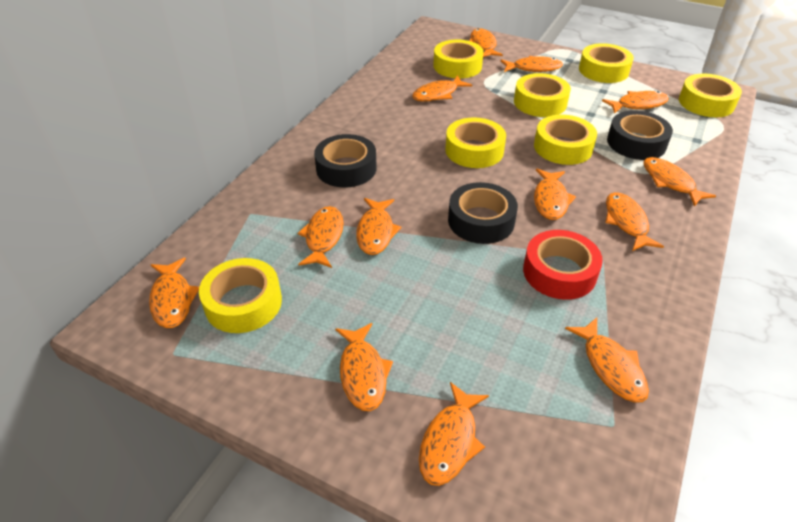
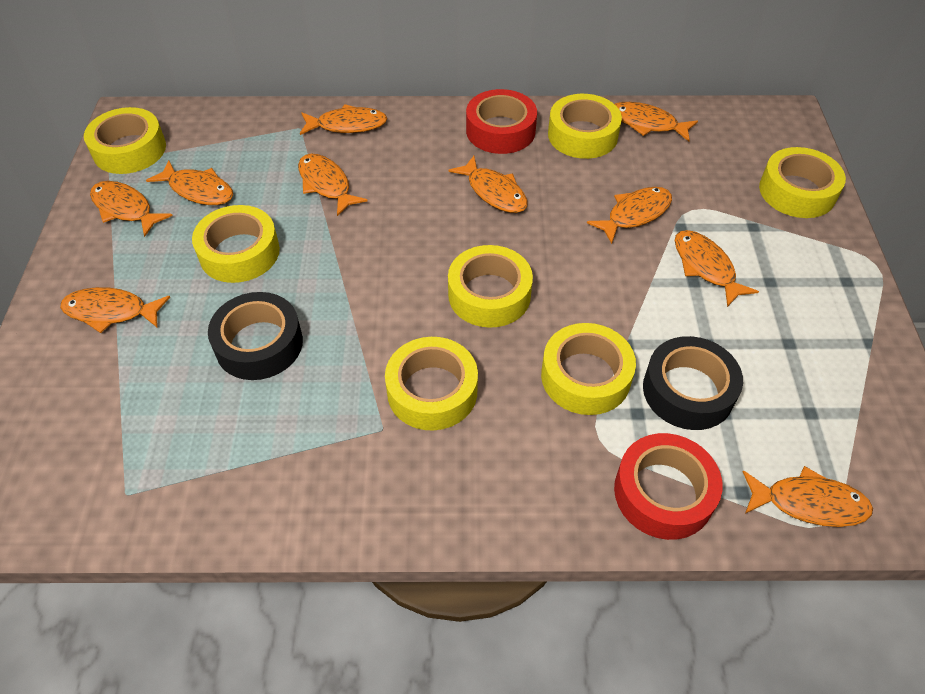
black tape: 3 -> 2
orange fish: 13 -> 10
red tape: 1 -> 2

